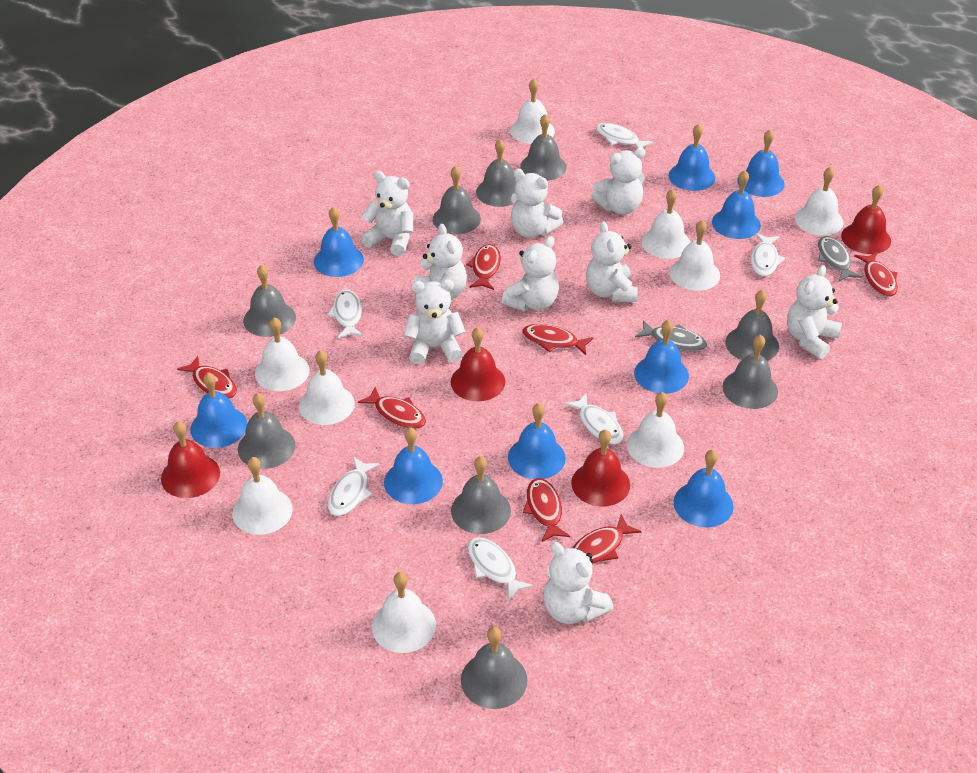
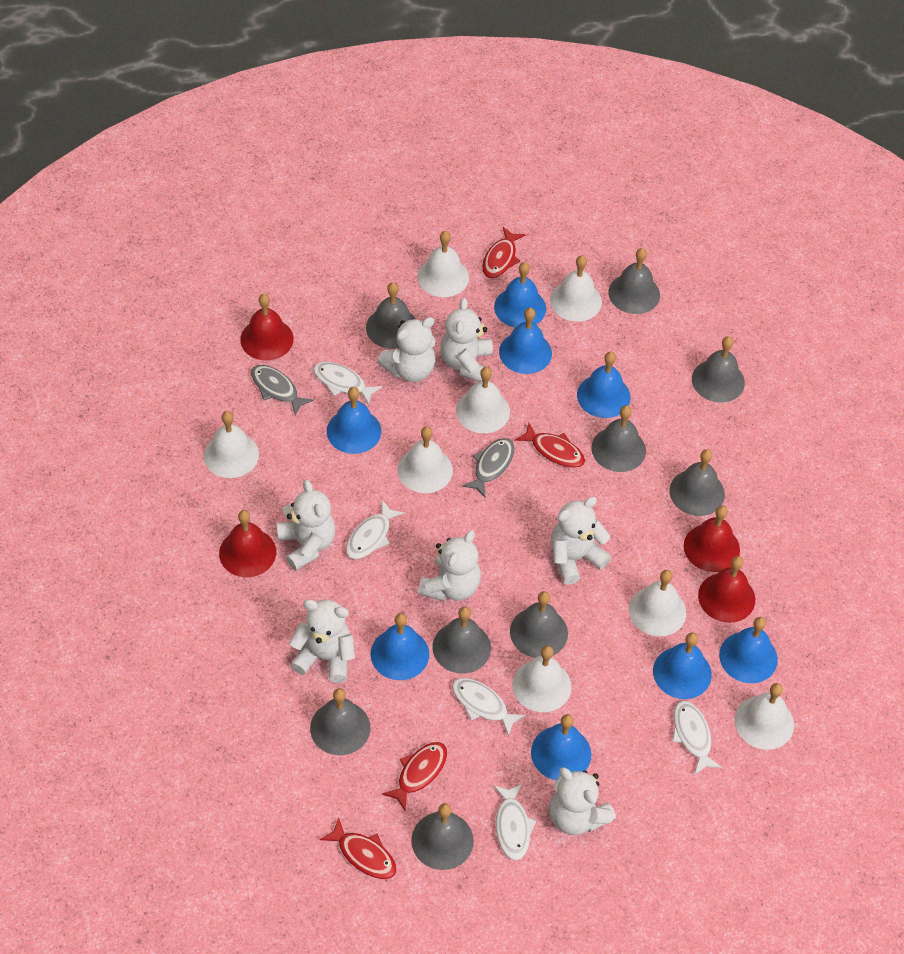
blue bell: 9 -> 8
red fish: 7 -> 4
white bell: 9 -> 8
white fish: 6 -> 5
white teddy bear: 9 -> 7

